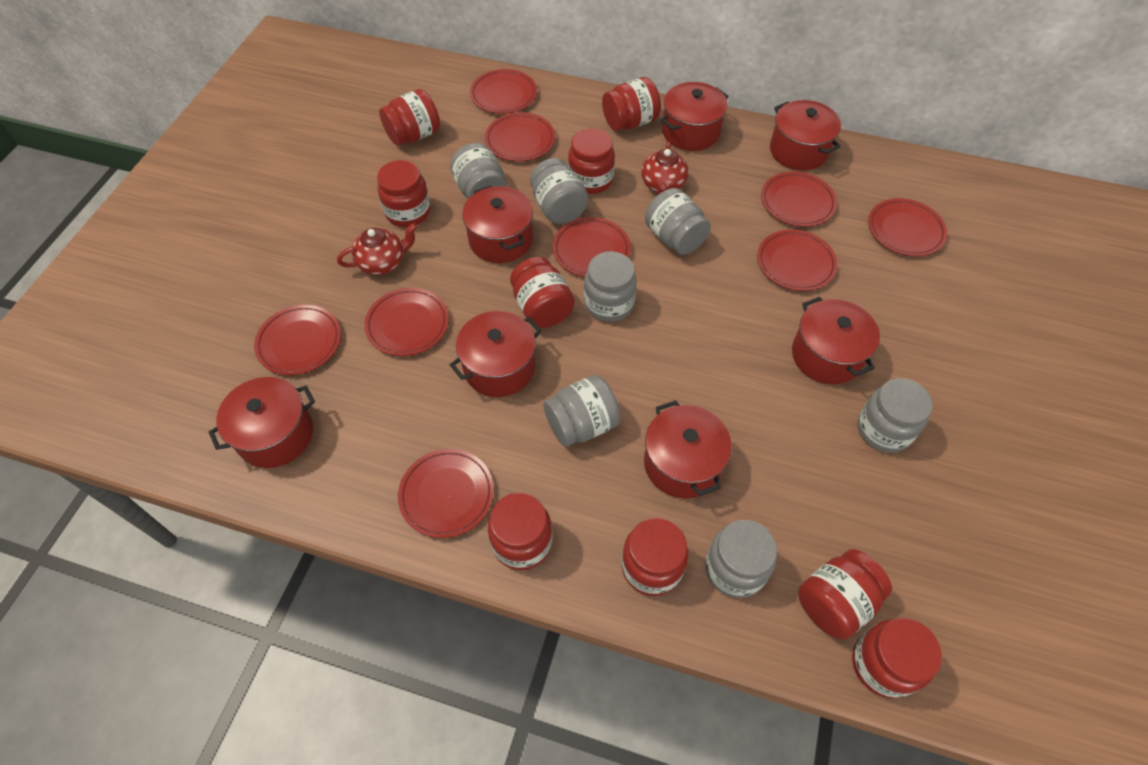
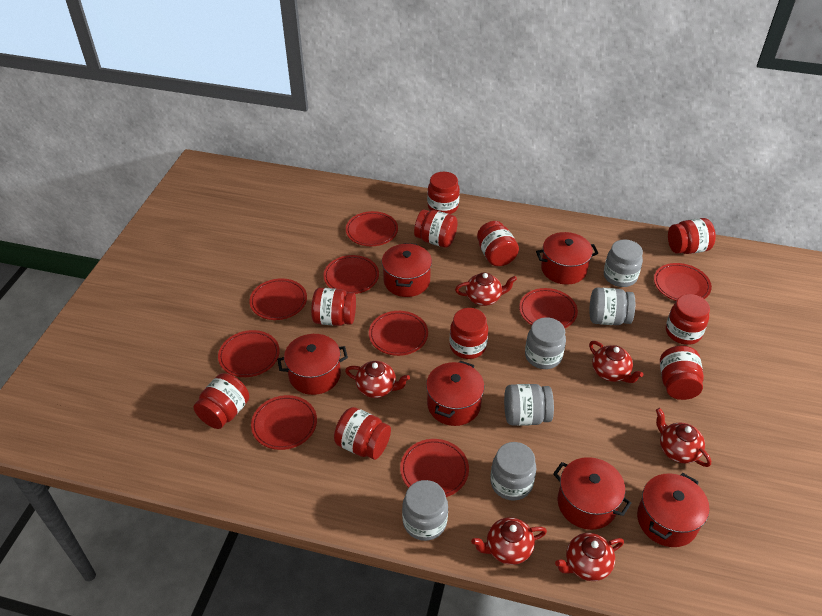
grey jar: 7 -> 6
red jar: 9 -> 10
red pot: 7 -> 6
red teapot: 2 -> 6

